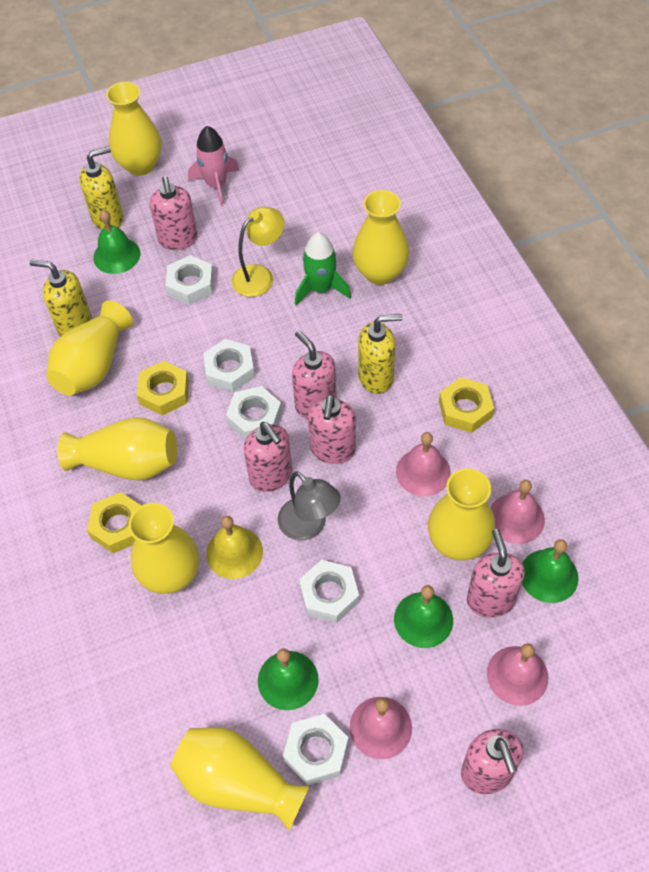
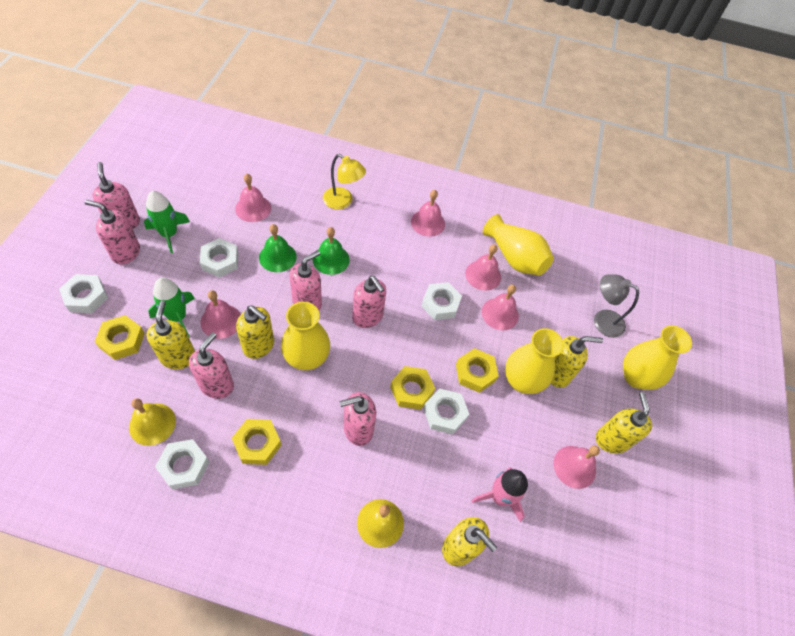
green bell: 4 -> 2
green rocket: 1 -> 2
pink bell: 4 -> 6
yellow bell: 1 -> 2
yellow nut: 3 -> 4
yellow soap dispenser: 3 -> 5
yellow vase: 7 -> 4

